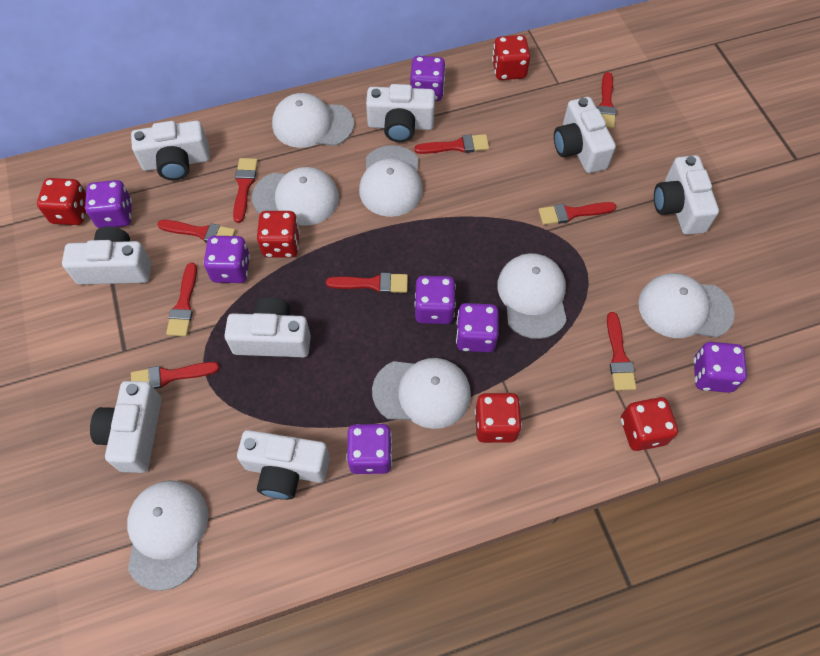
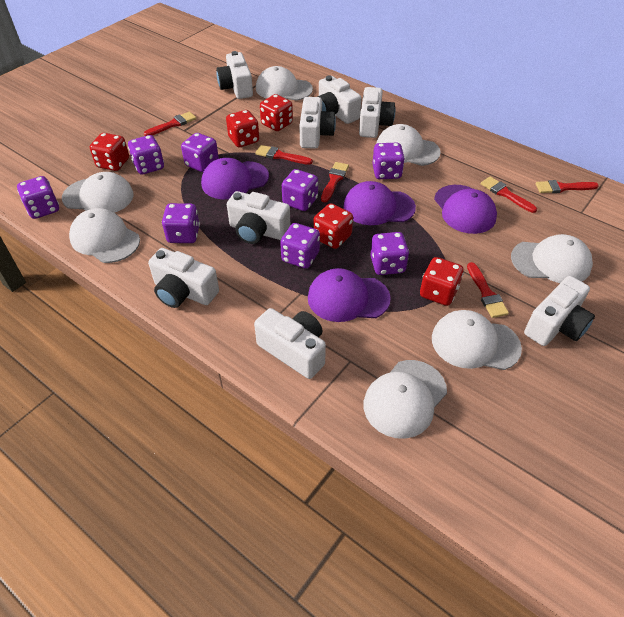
purple cap: 0 -> 4
purple dice: 7 -> 8
red brush: 9 -> 6

